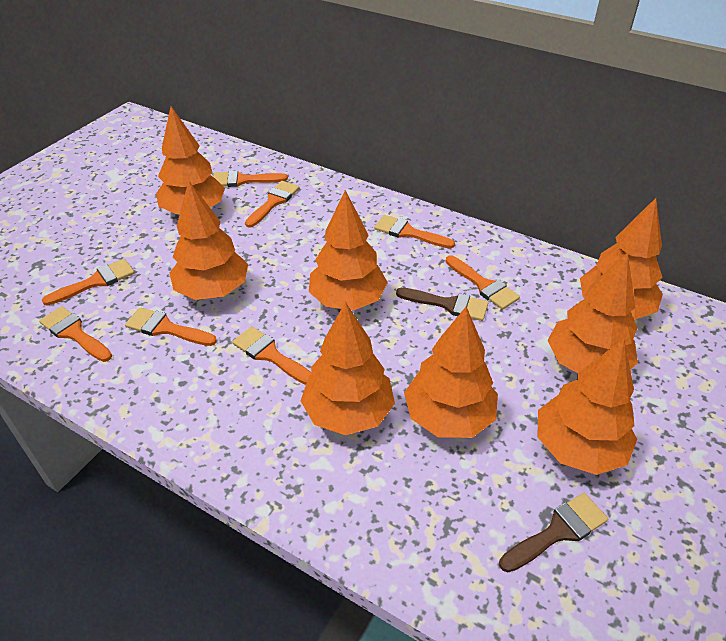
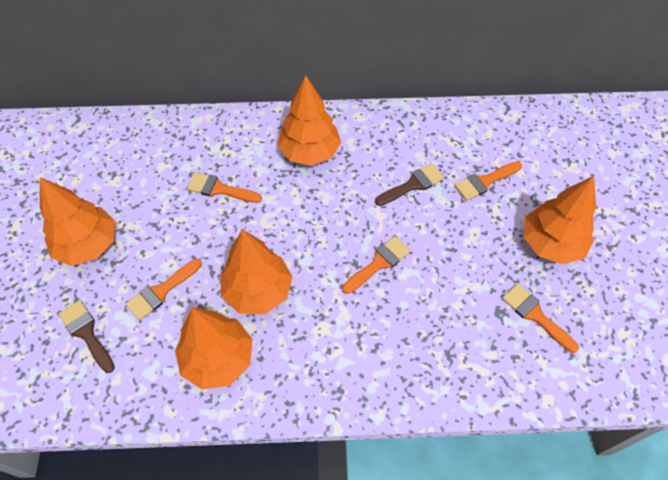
orange brush: 8 -> 5
orange tree: 8 -> 5

